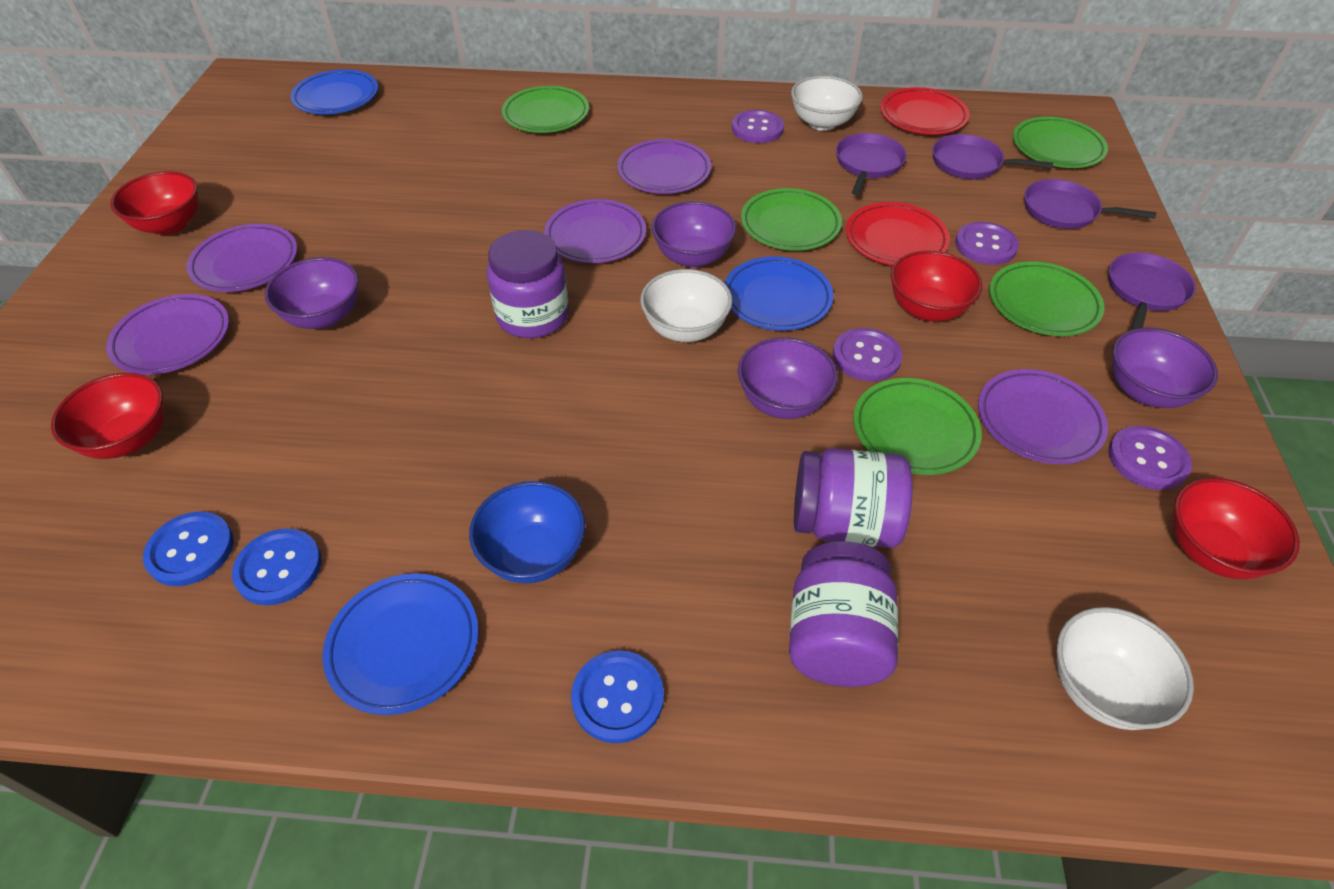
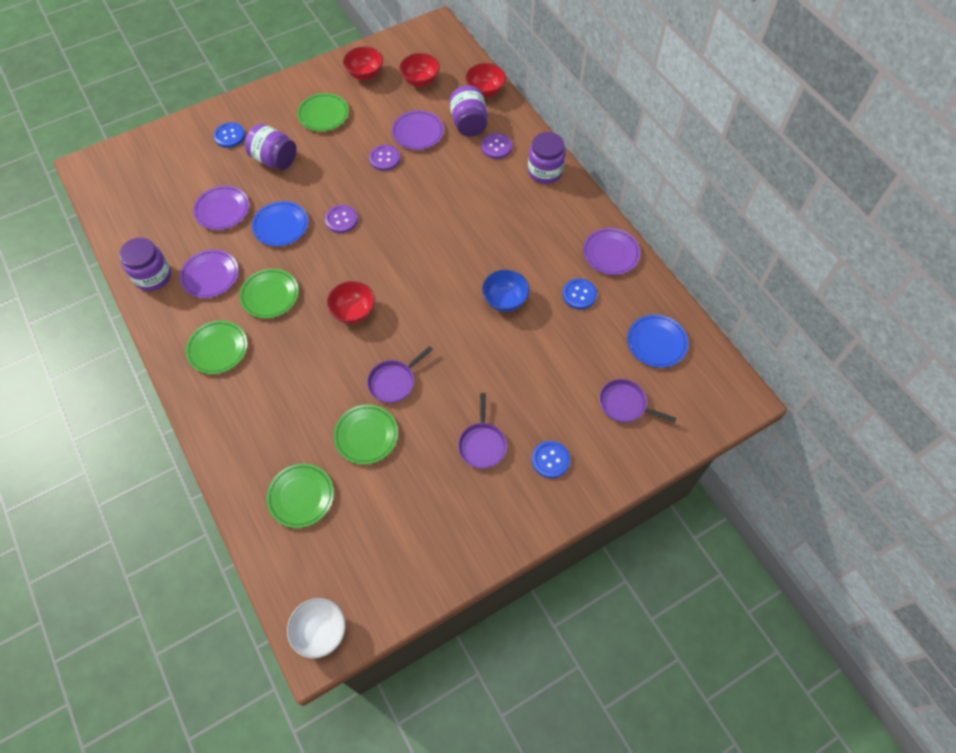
blue plate: 3 -> 2
purple bowl: 4 -> 0
purple button: 4 -> 3
purple jar: 3 -> 4
purple pan: 4 -> 3
purple plate: 5 -> 4
red plate: 2 -> 0
white bowl: 3 -> 1

